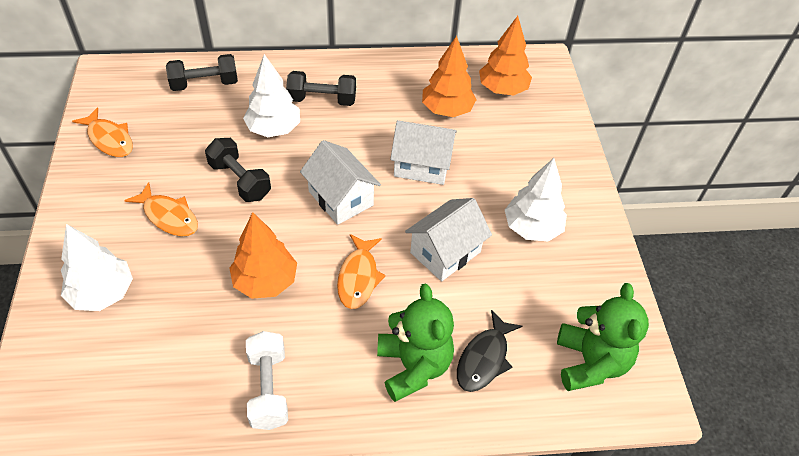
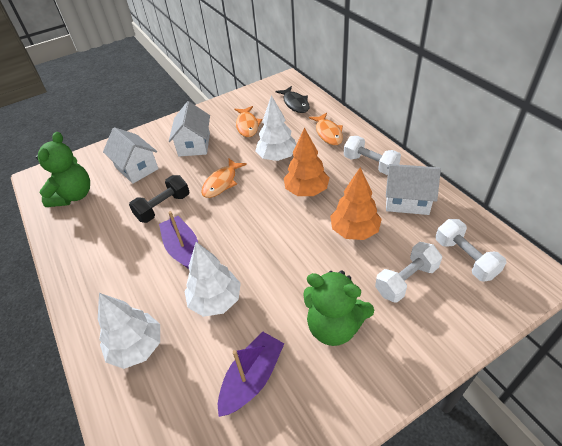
black dumbbell: 3 -> 1
orange tree: 3 -> 2
purple boat: 0 -> 2
white dumbbell: 1 -> 3

